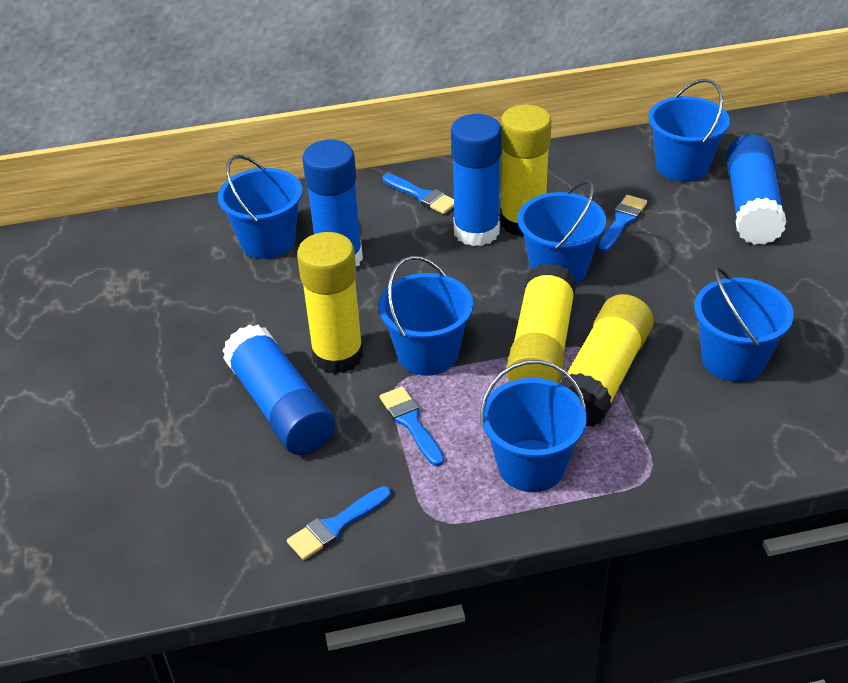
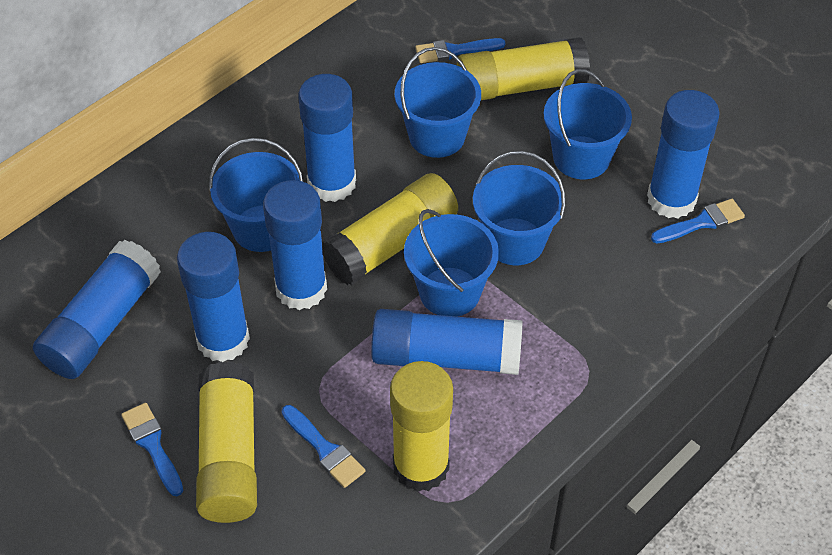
blue bucket: 6 -> 5
blue glue stick: 4 -> 6

